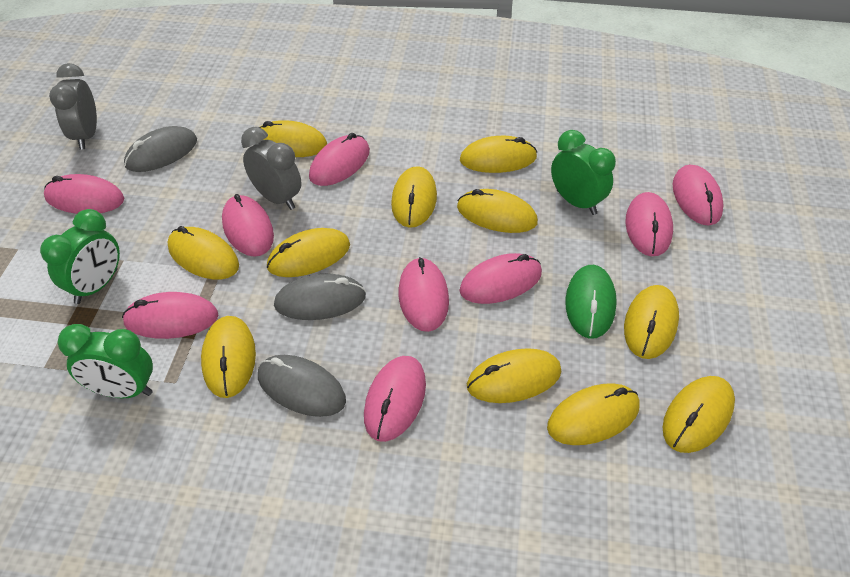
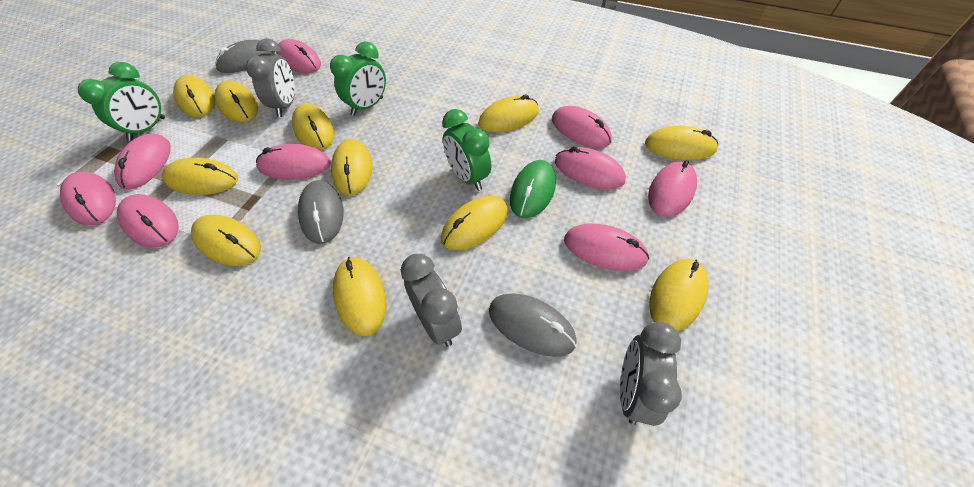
grey clock: 2 -> 3

